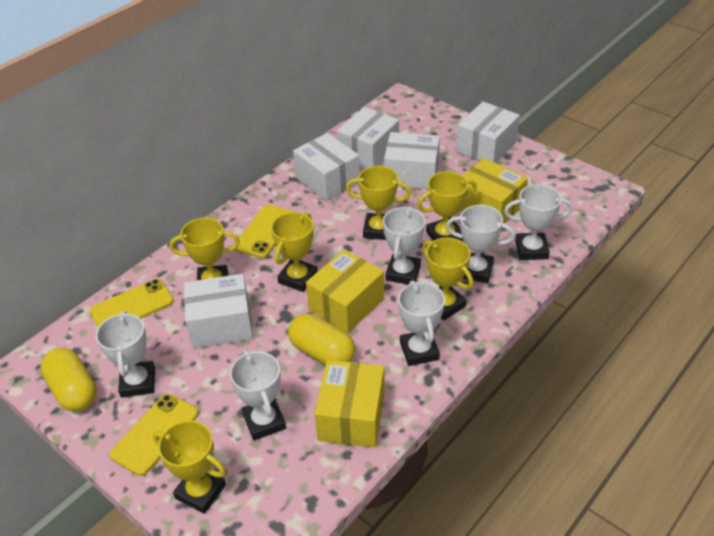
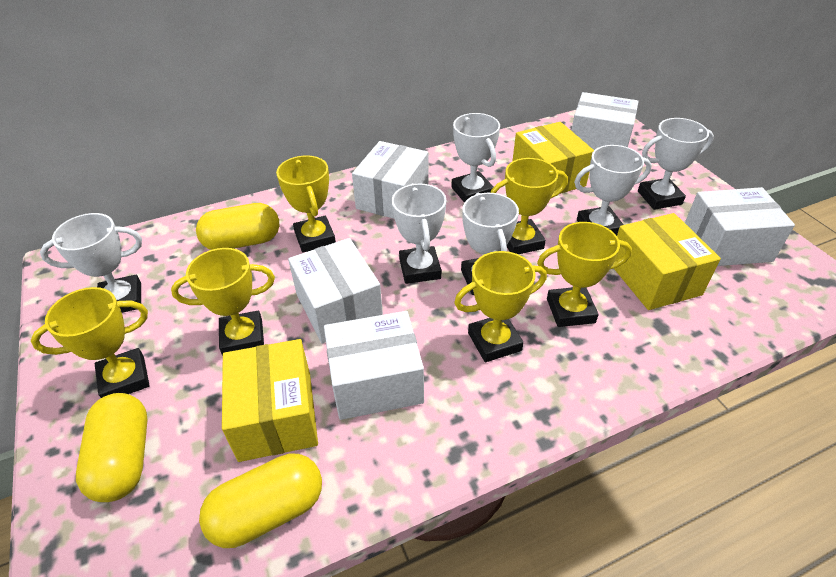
yellow capsule: 2 -> 3
yellow phone: 3 -> 0

